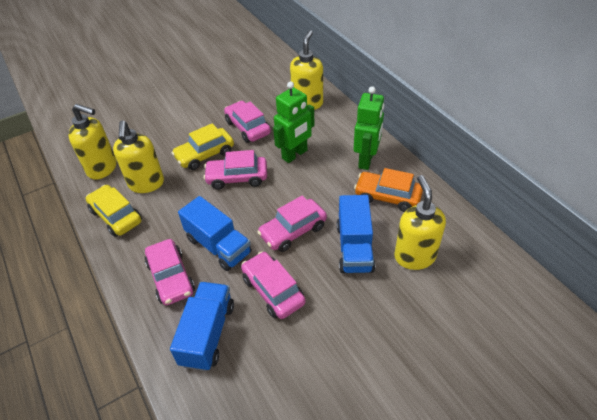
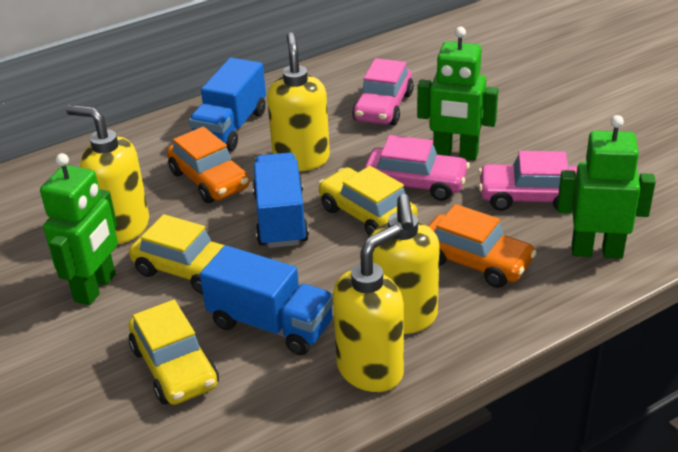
green robot: 2 -> 3
orange car: 1 -> 2
pink car: 5 -> 3
yellow car: 2 -> 3

